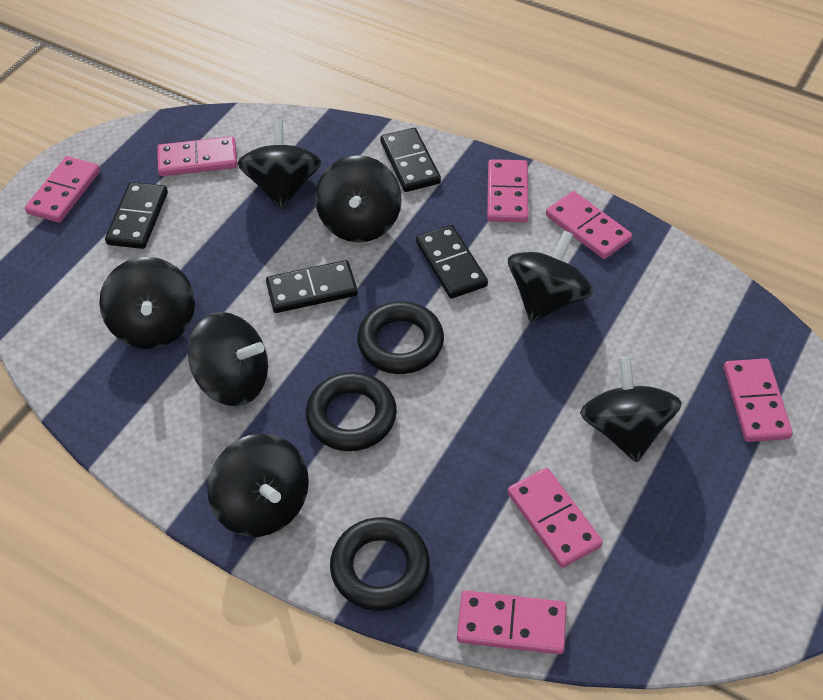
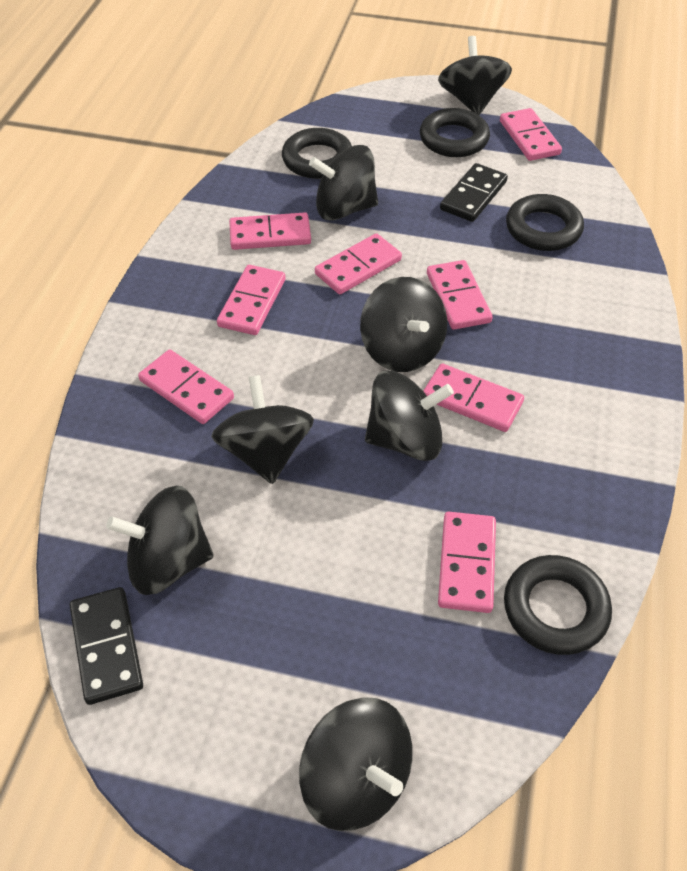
black domino: 4 -> 2
black ring: 3 -> 4
pink domino: 7 -> 8

